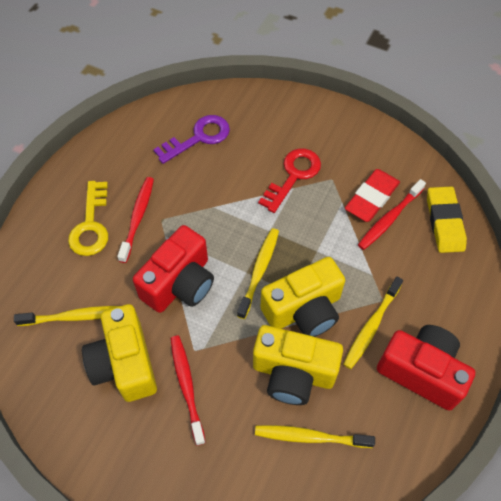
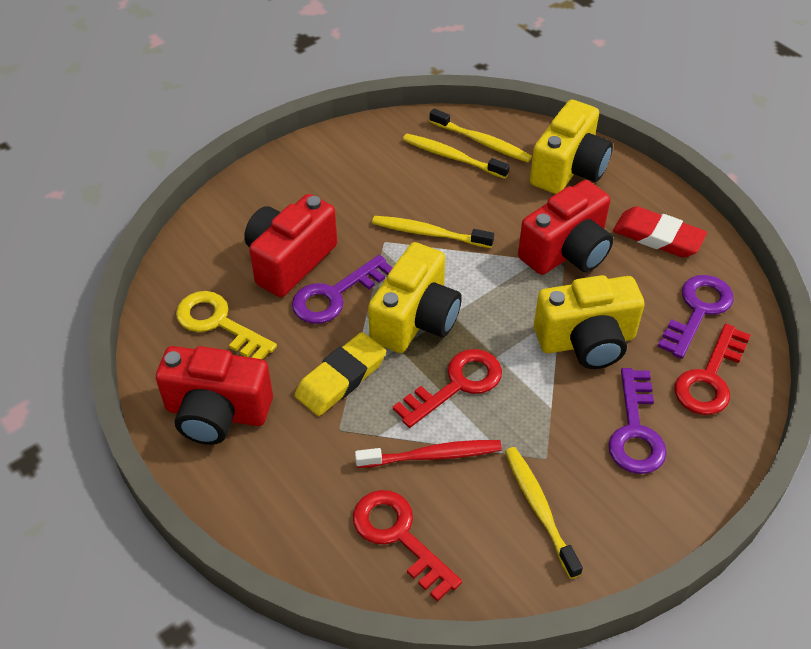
purple key: 1 -> 3
red camera: 2 -> 3
red key: 1 -> 3
red toothbrush: 3 -> 1

